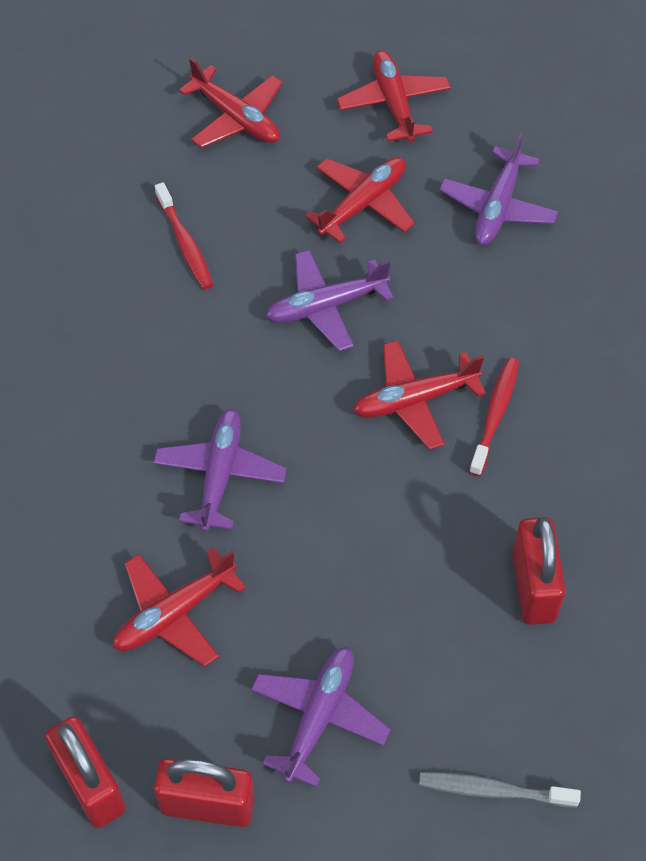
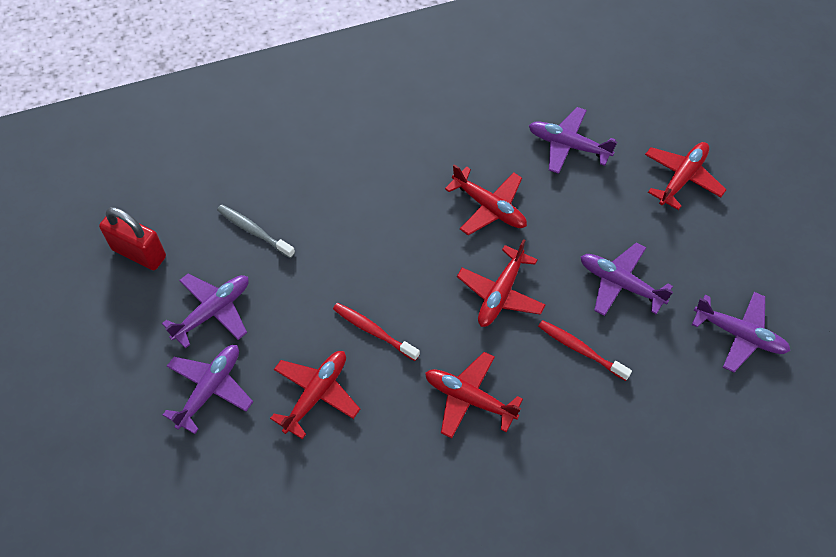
purple plane: 4 -> 5
red padlock: 3 -> 1

